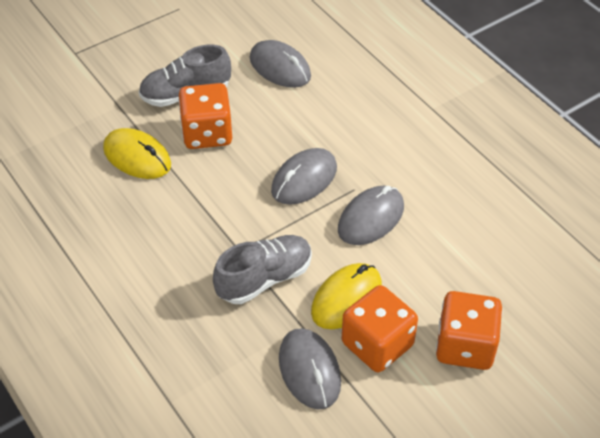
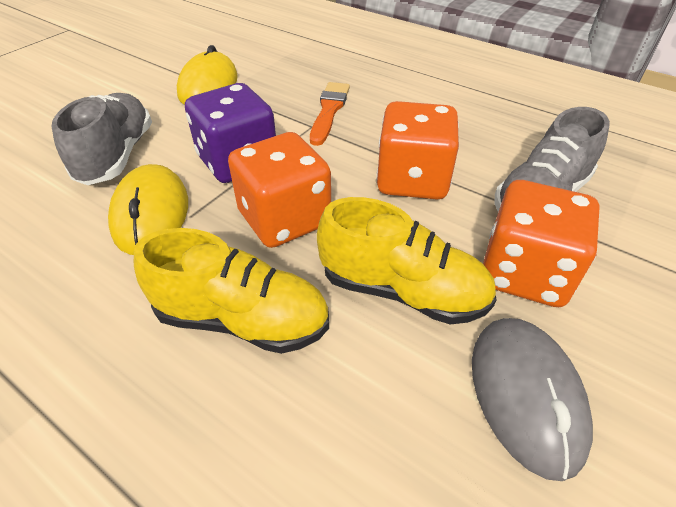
grey mouse: 4 -> 1
orange brush: 0 -> 1
purple dice: 0 -> 1
yellow shoe: 0 -> 2

